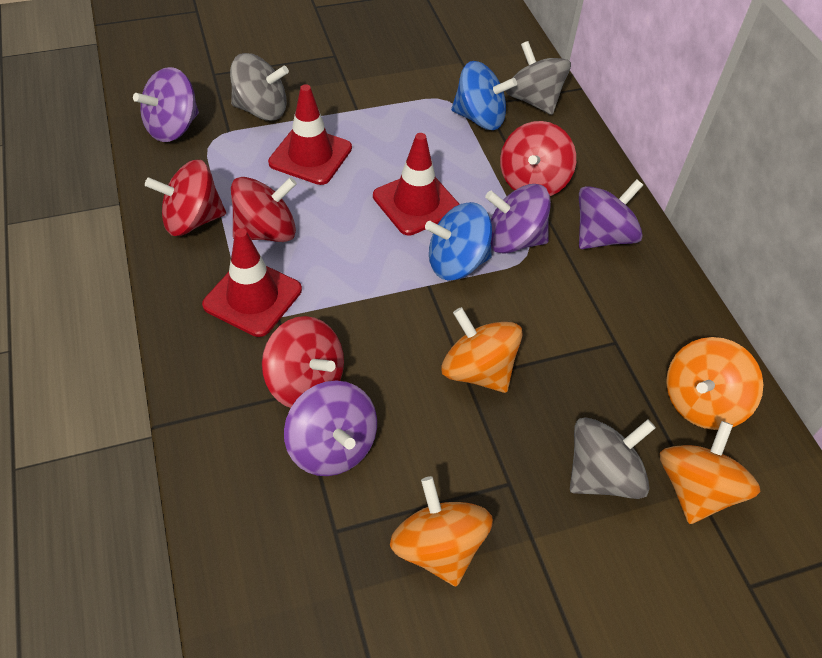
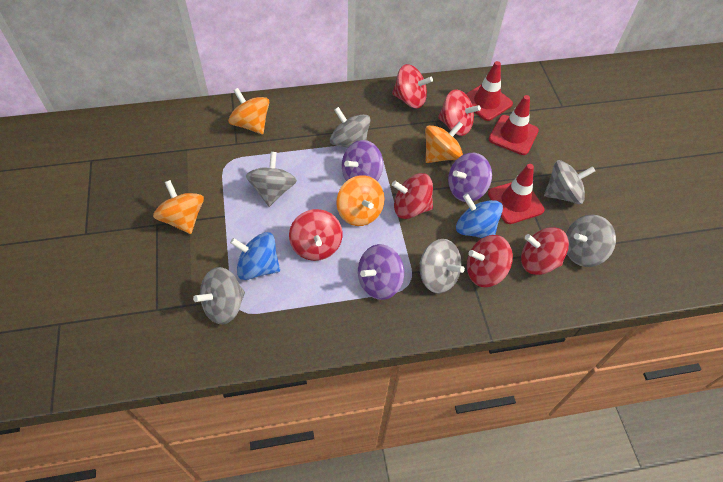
grey spinning top: 3 -> 6
purple spinning top: 4 -> 3
red spinning top: 4 -> 6

